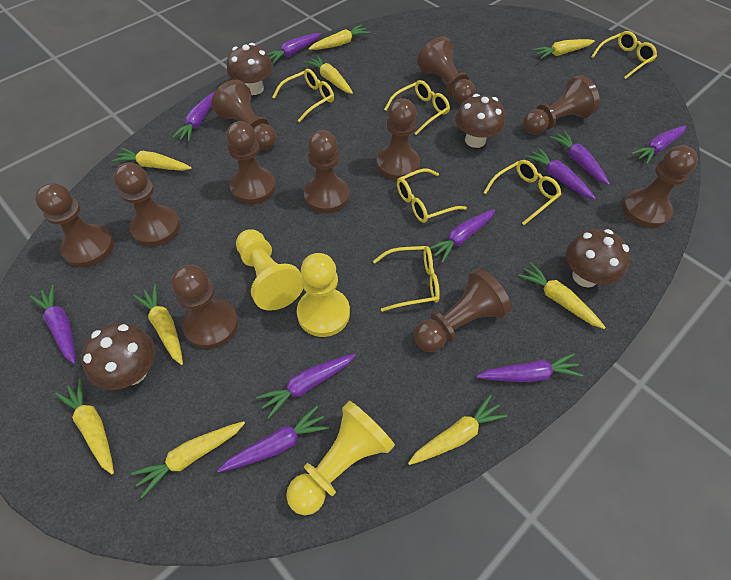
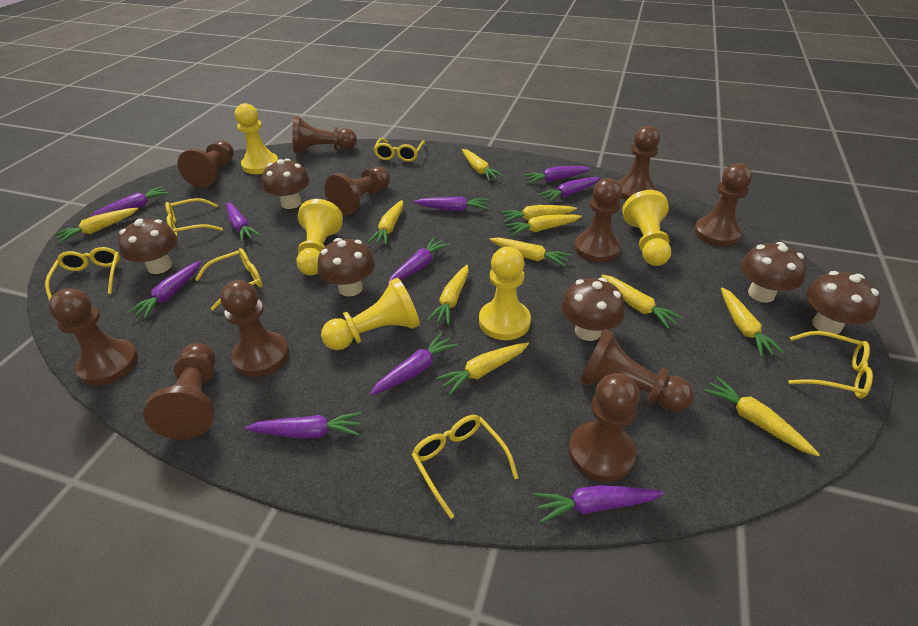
brown mushroom: 4 -> 6
yellow carrot: 9 -> 11
yellow pawn: 3 -> 5

